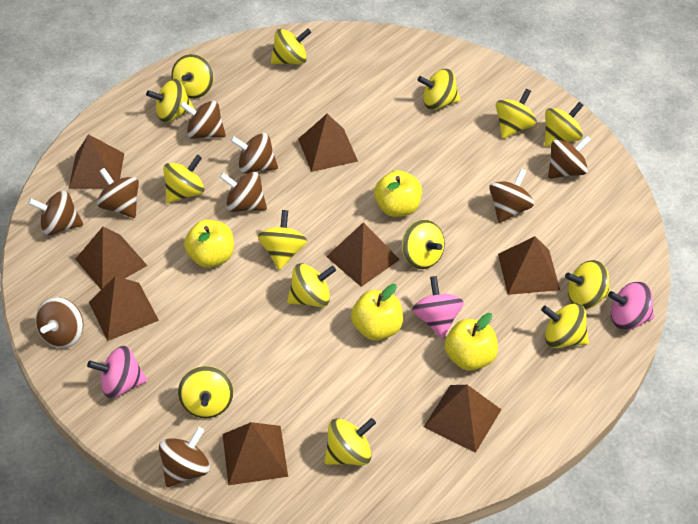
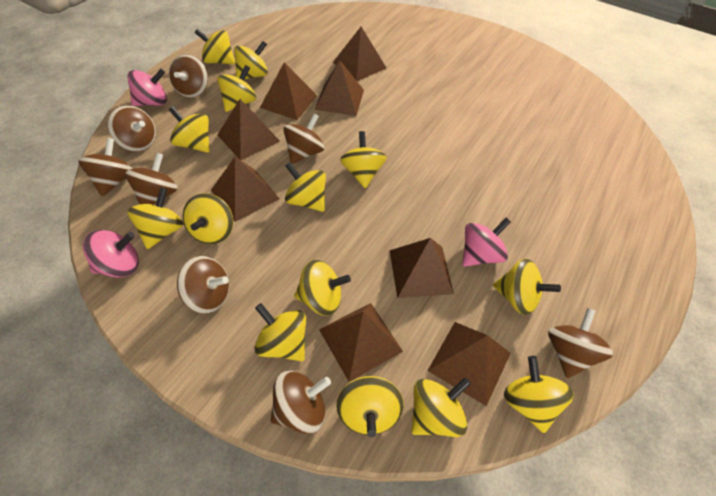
brown spinning top: 9 -> 8
yellow apple: 4 -> 0

